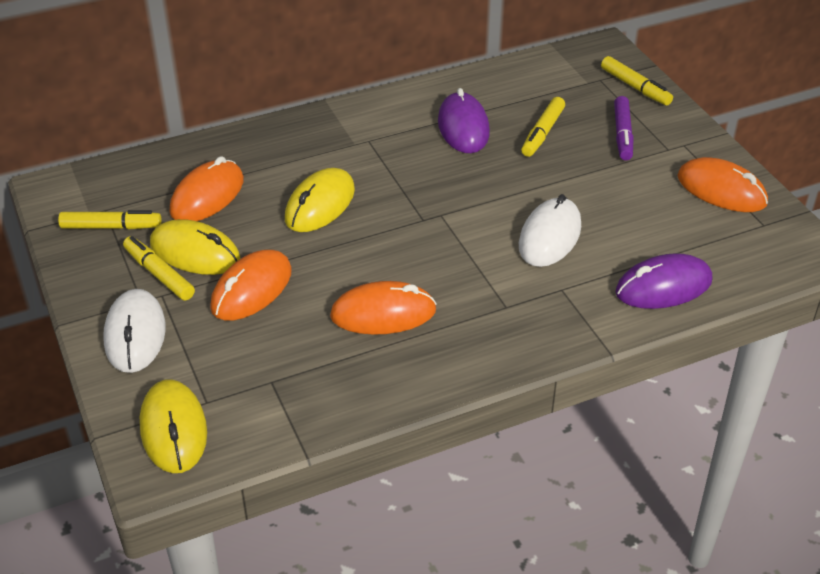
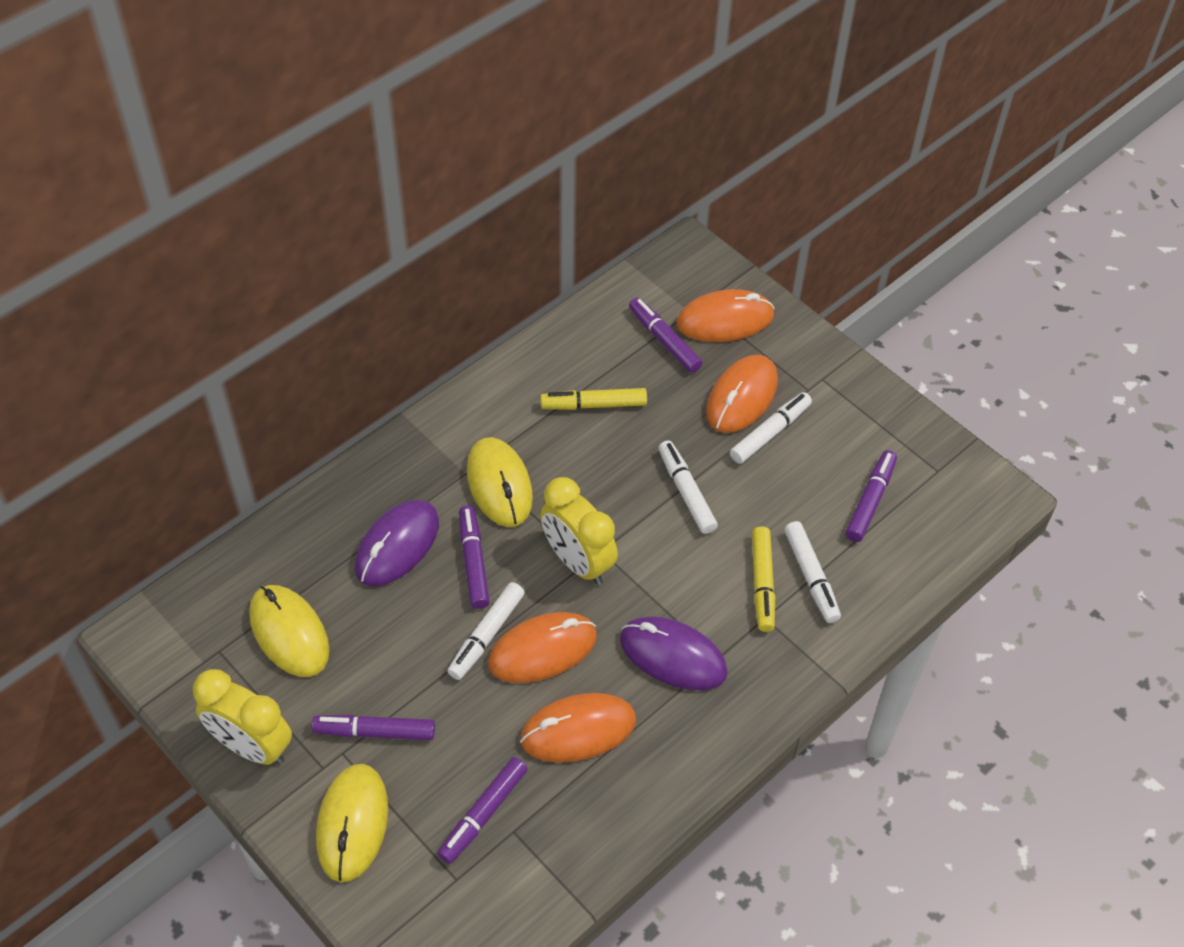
purple marker: 1 -> 5
white marker: 0 -> 4
white mouse: 2 -> 0
yellow clock: 0 -> 2
yellow marker: 4 -> 2

